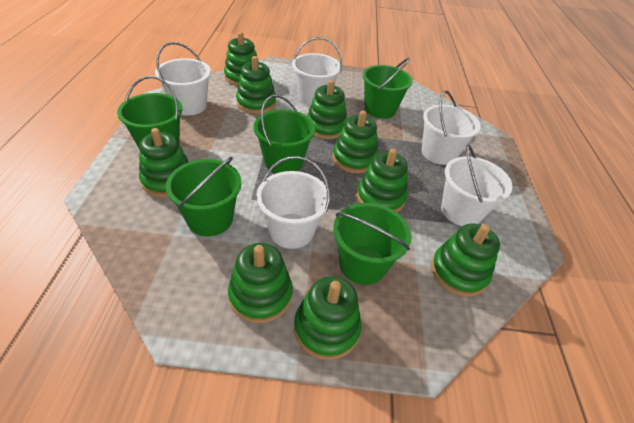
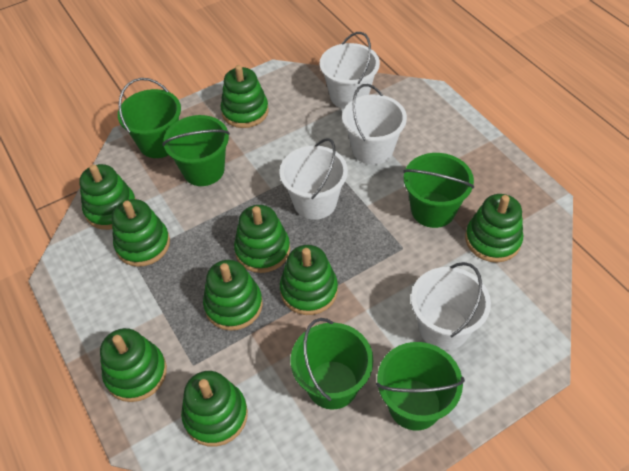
white bucket: 5 -> 4

